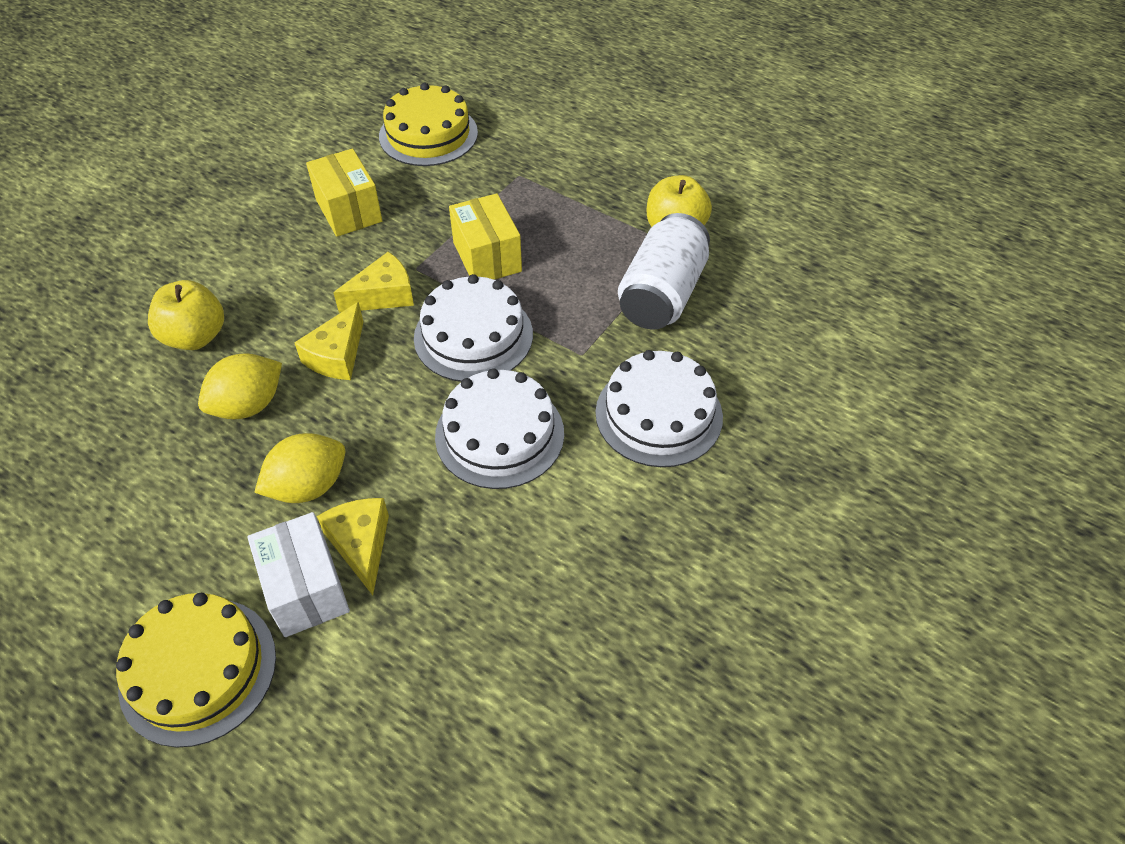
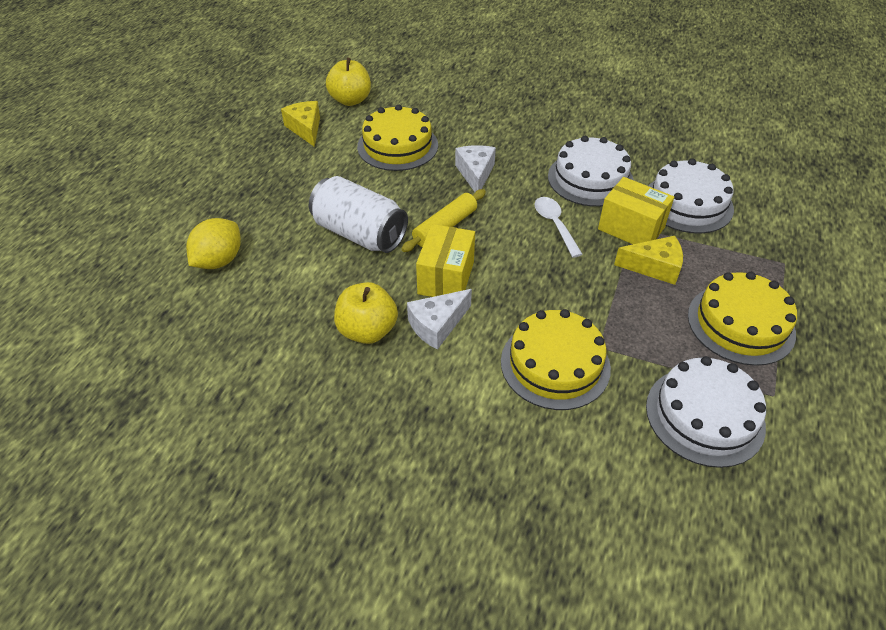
white box: 1 -> 0
white cheese: 0 -> 2
white spoon: 0 -> 1
yellow cake: 2 -> 3
yellow cheese: 3 -> 2
yellow lemon: 2 -> 1
yellow rolling pin: 0 -> 1

